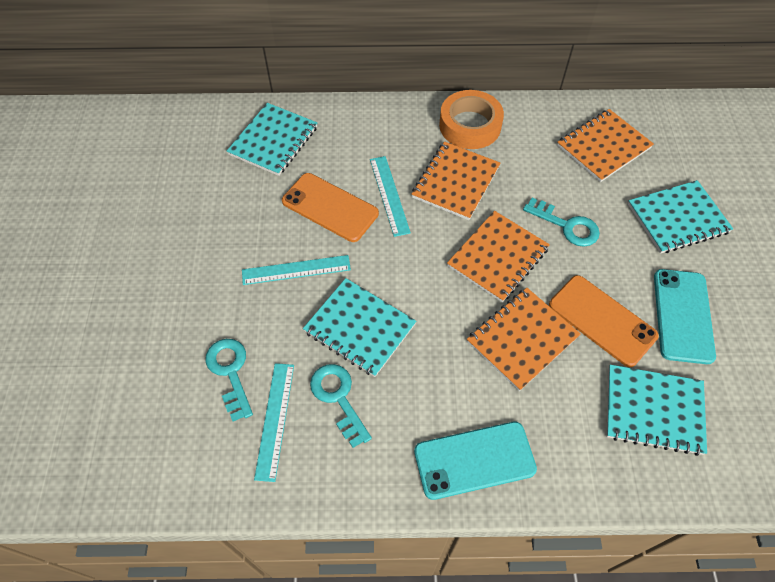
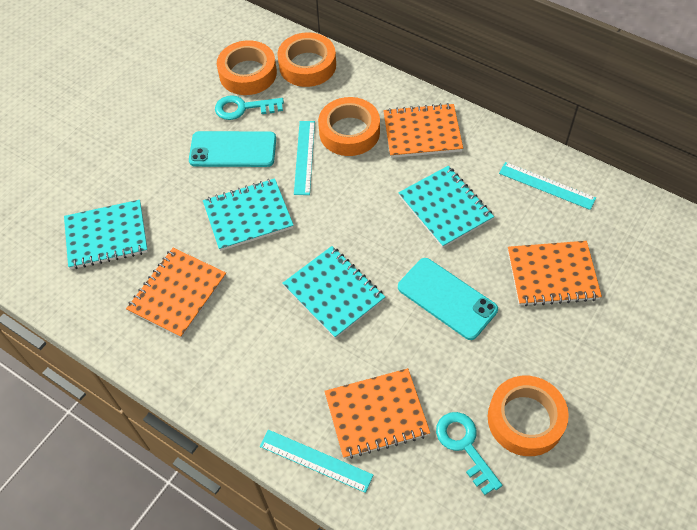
orange phone: 2 -> 0
orange tape: 1 -> 4
turquoise key: 3 -> 2

